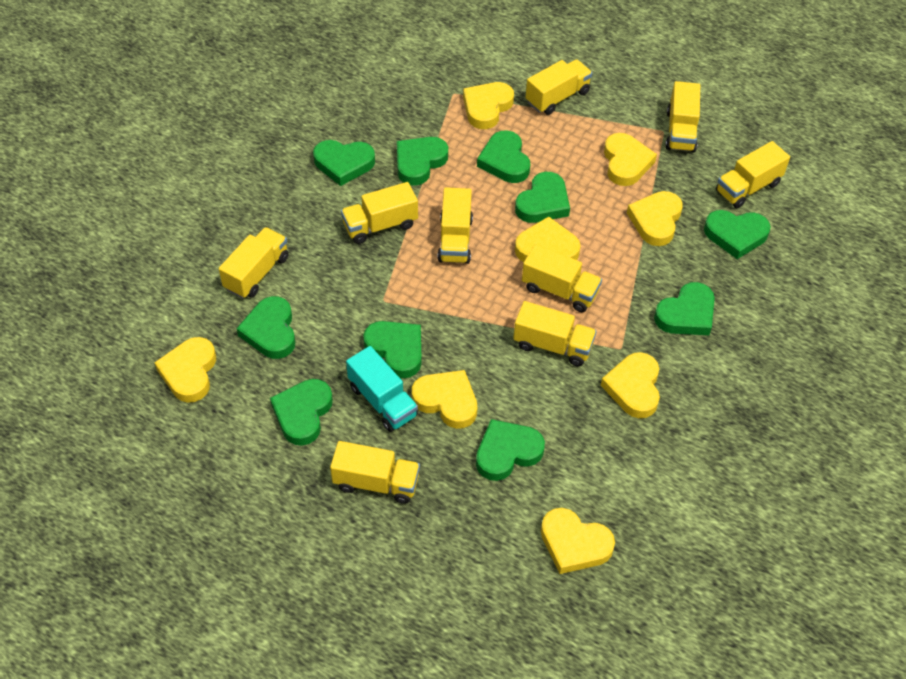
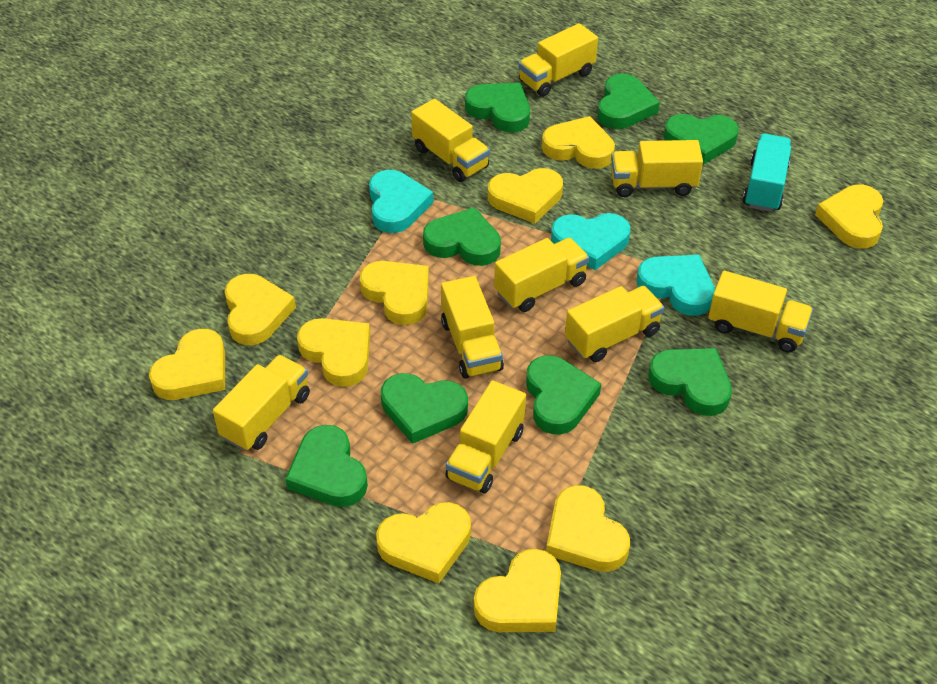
green heart: 10 -> 8
turquoise heart: 0 -> 3
yellow heart: 8 -> 10

